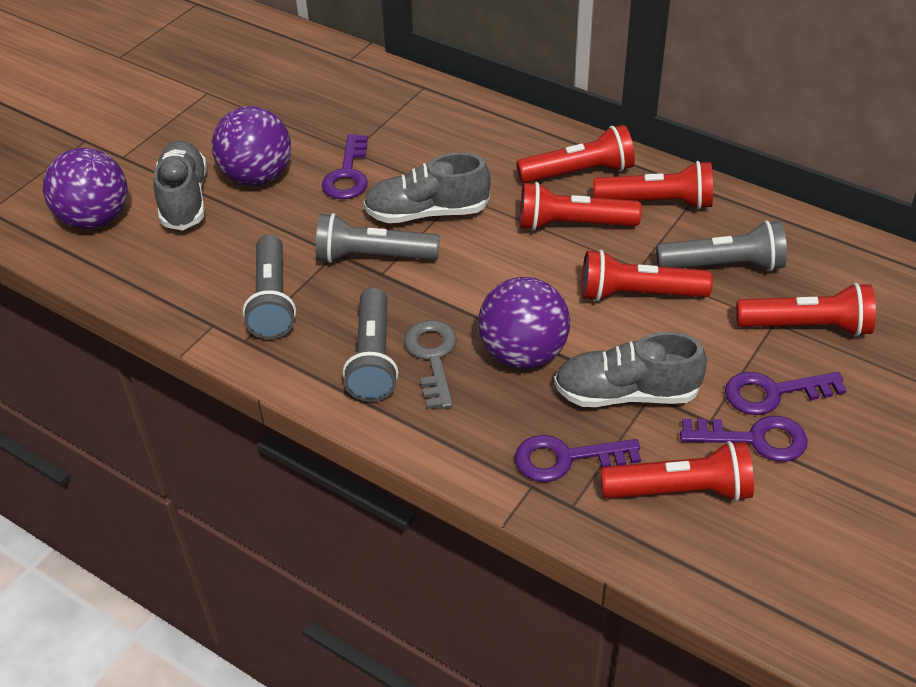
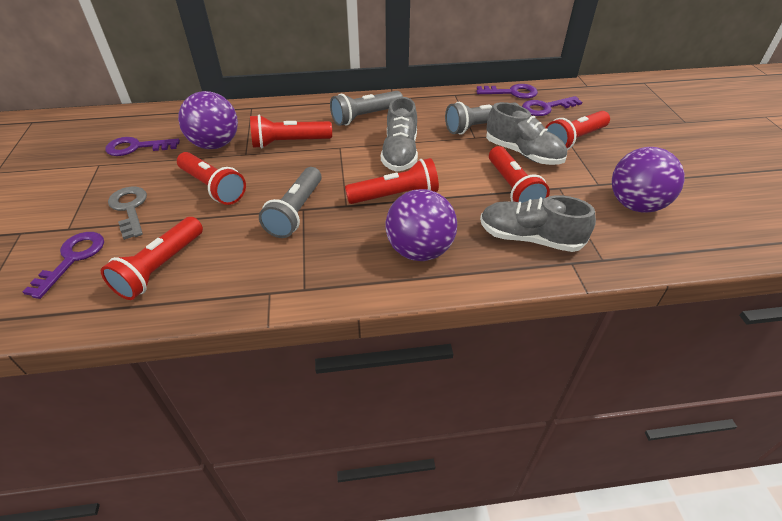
grey flashlight: 4 -> 3

